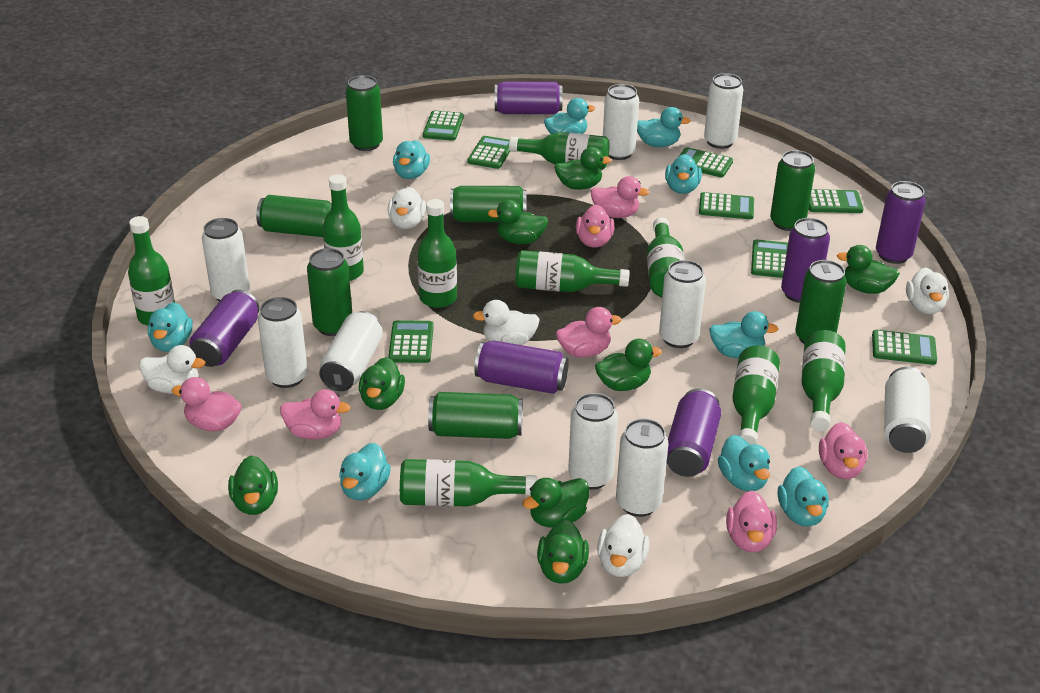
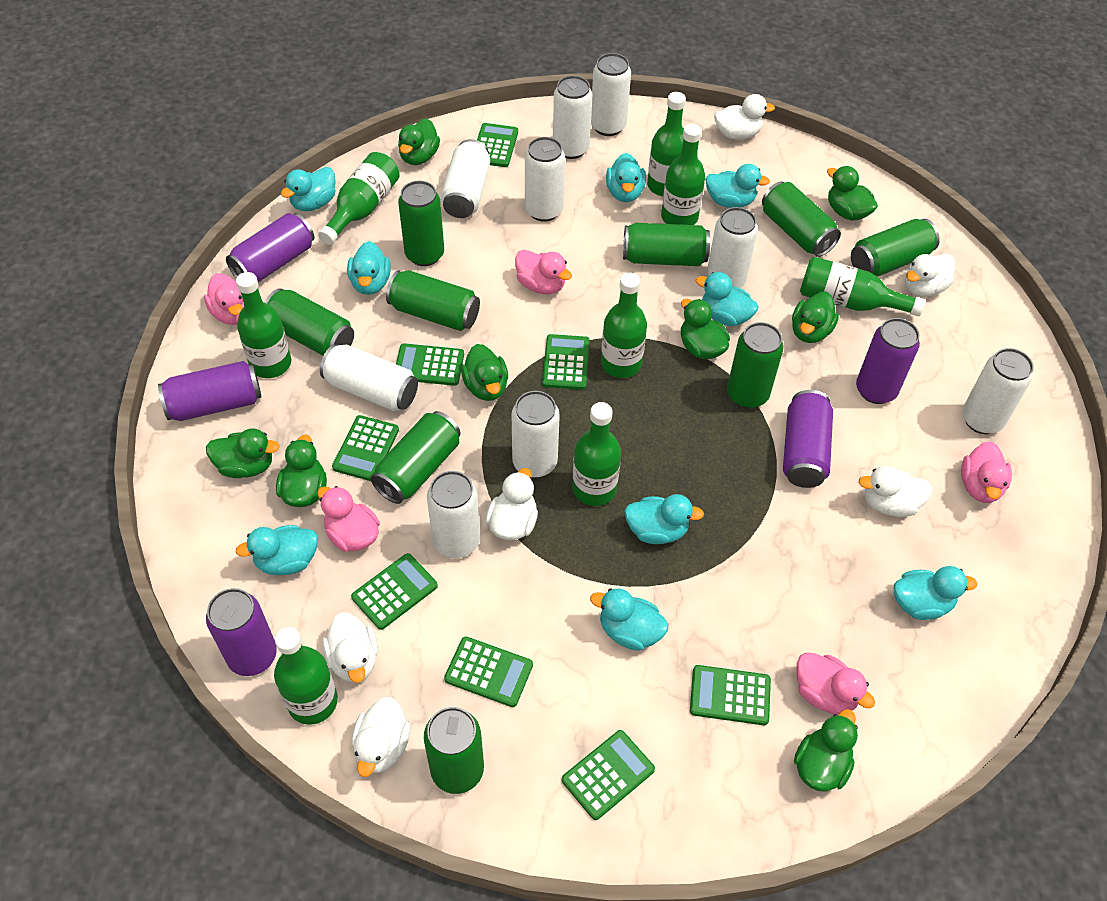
green bottle: 9 -> 8
green can: 7 -> 9
pink duck: 7 -> 5
purple can: 6 -> 5
white duck: 5 -> 6

